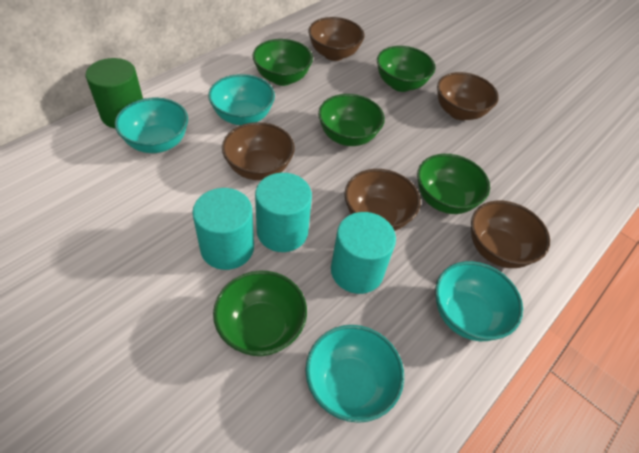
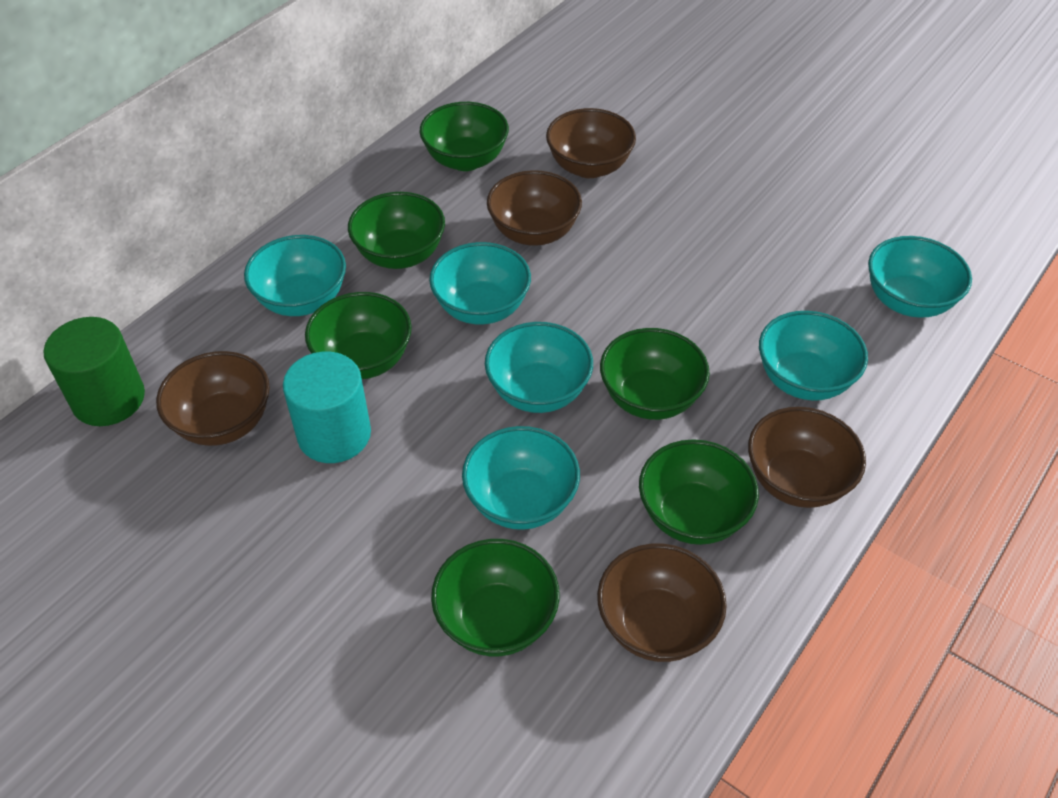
green bowl: 5 -> 6
turquoise bowl: 4 -> 6
turquoise cylinder: 3 -> 1

